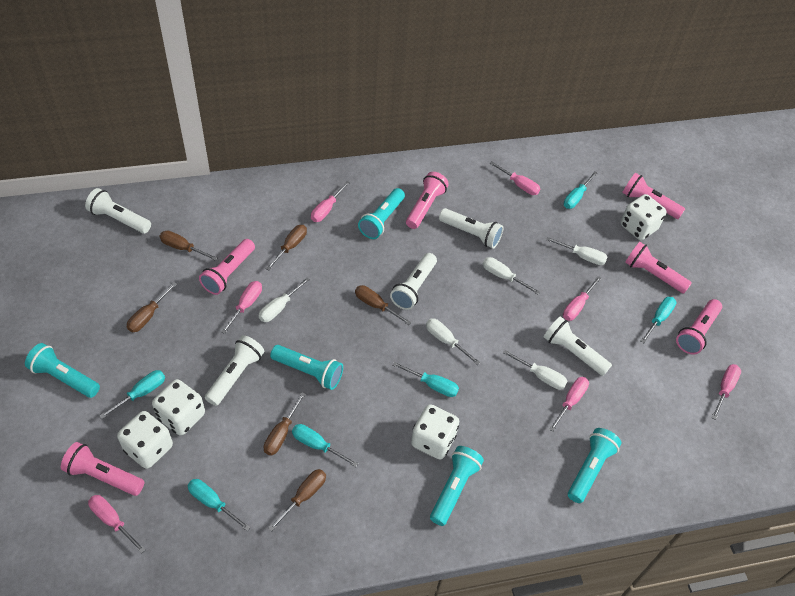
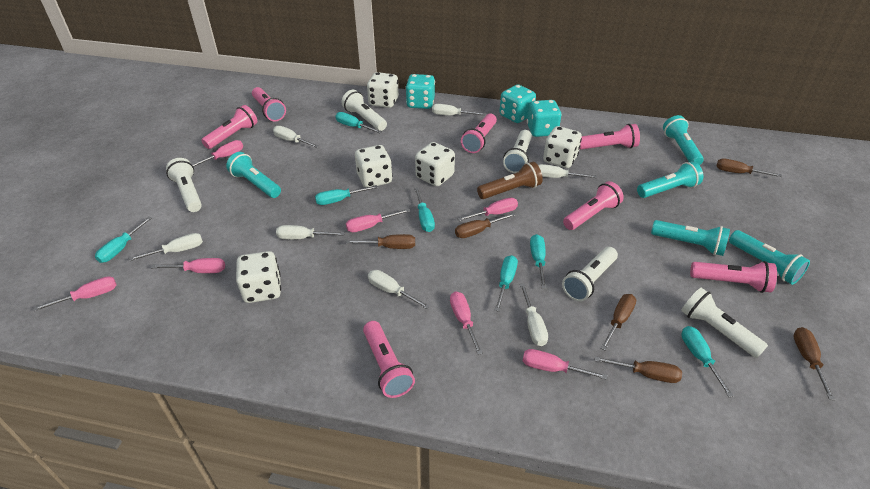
brown flashlight: 0 -> 1
pink flashlight: 6 -> 7
turquoise dice: 0 -> 3
turquoise screwdriver: 6 -> 7
white dice: 4 -> 5
white screwdriver: 5 -> 7

